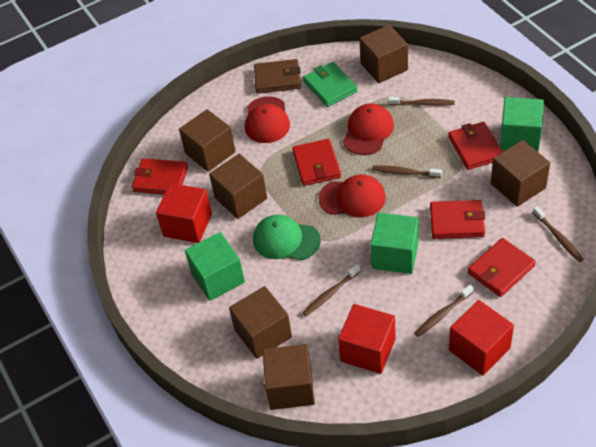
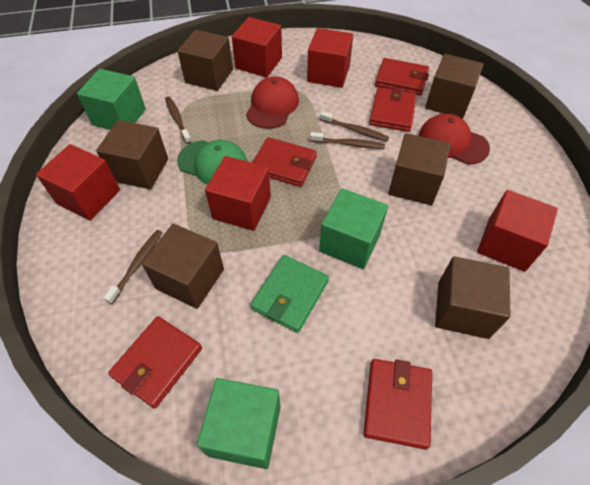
brown toothbrush: 5 -> 4
brown wallet: 1 -> 0
red cap: 3 -> 2
red cube: 3 -> 5

